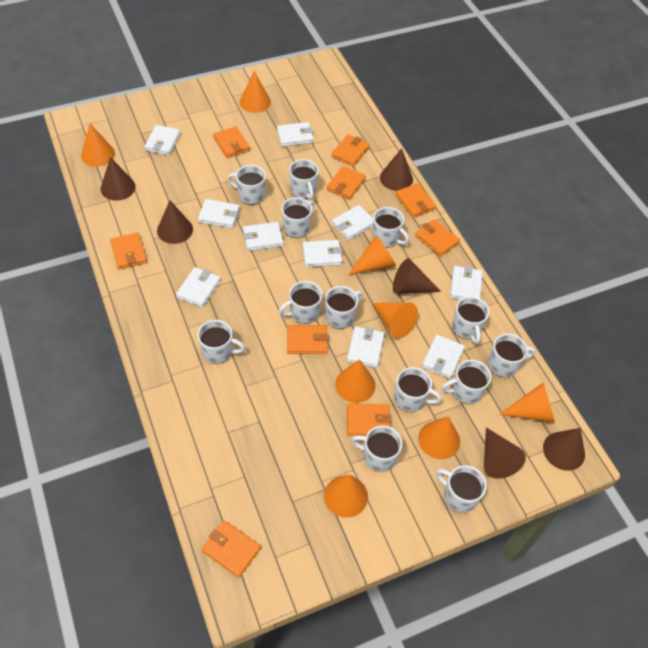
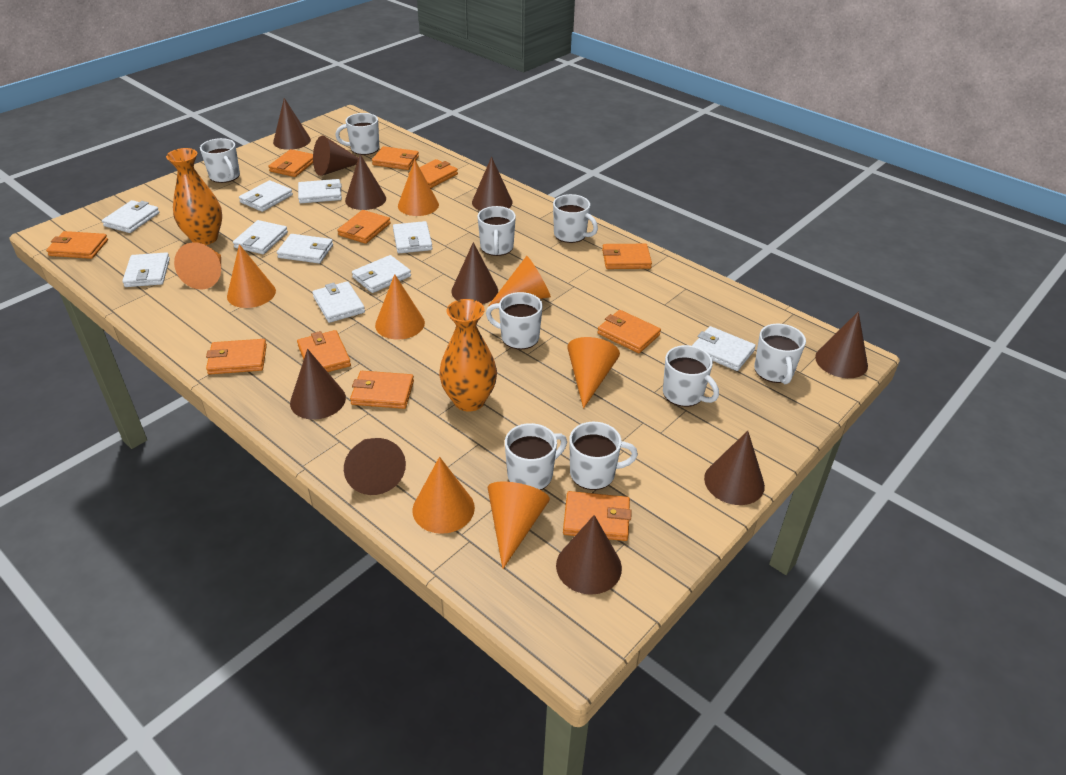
brown cone: 6 -> 10
orange vase: 0 -> 2
orange wallet: 9 -> 11
white mug: 13 -> 9

